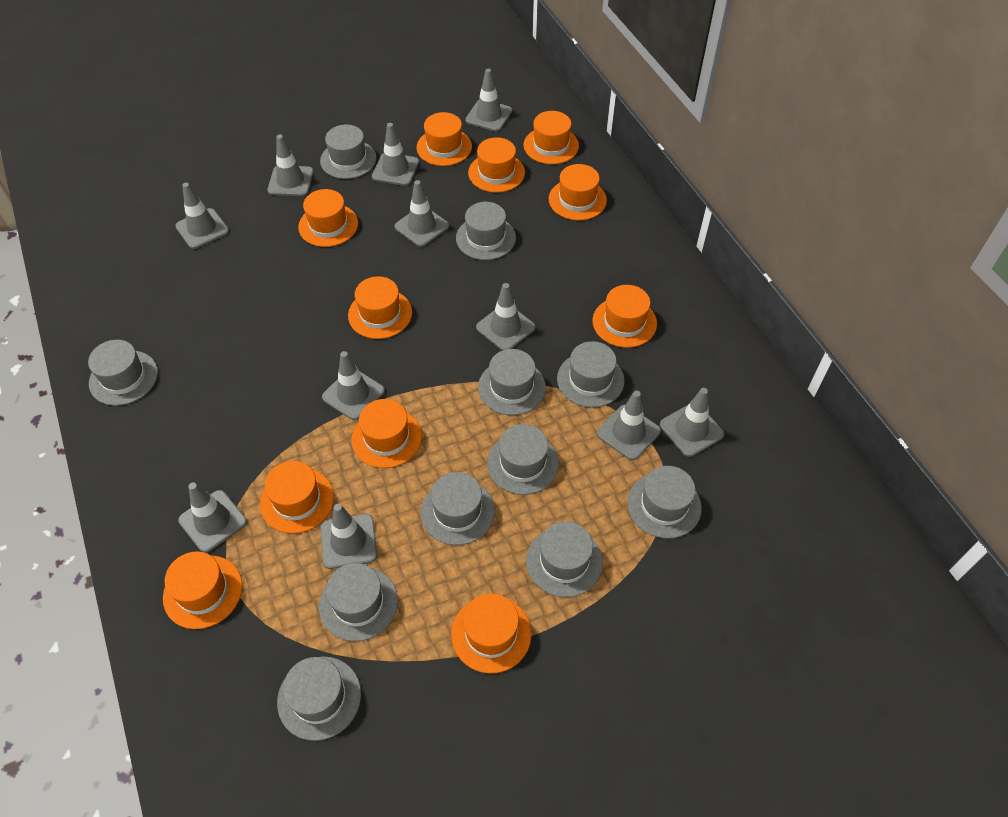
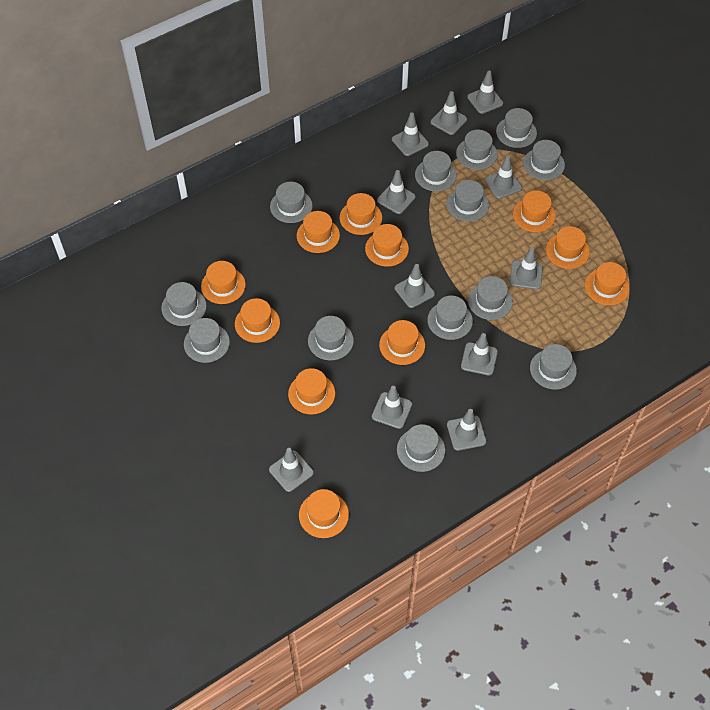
grey hat: 11 -> 13

